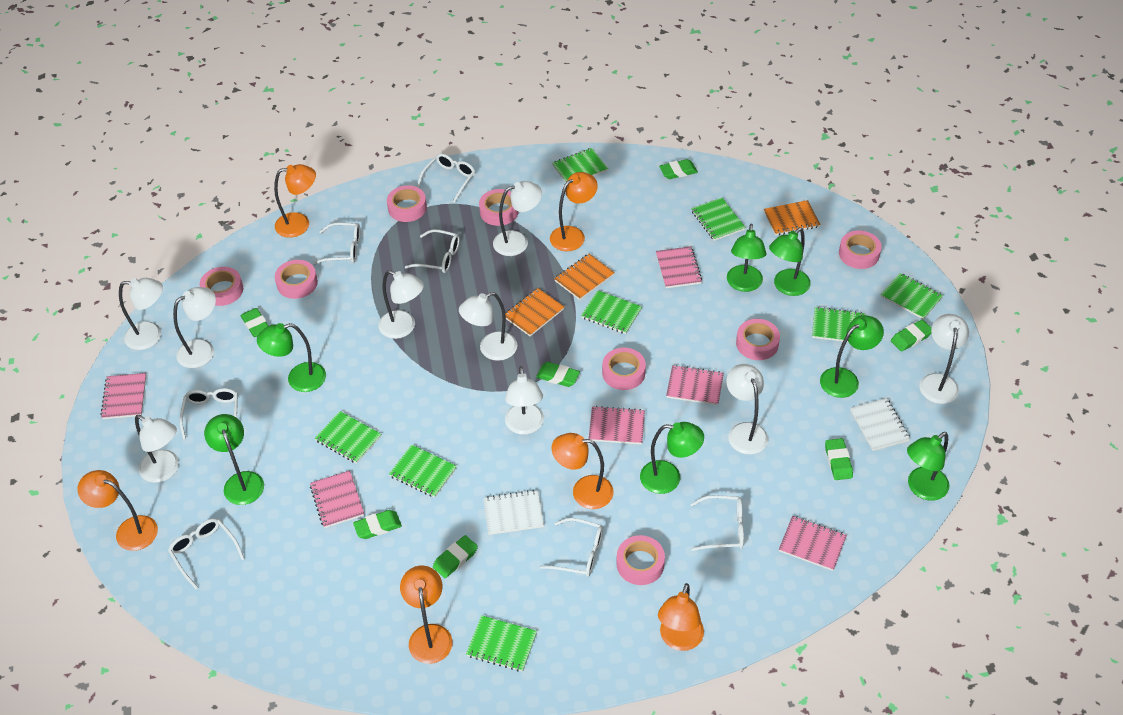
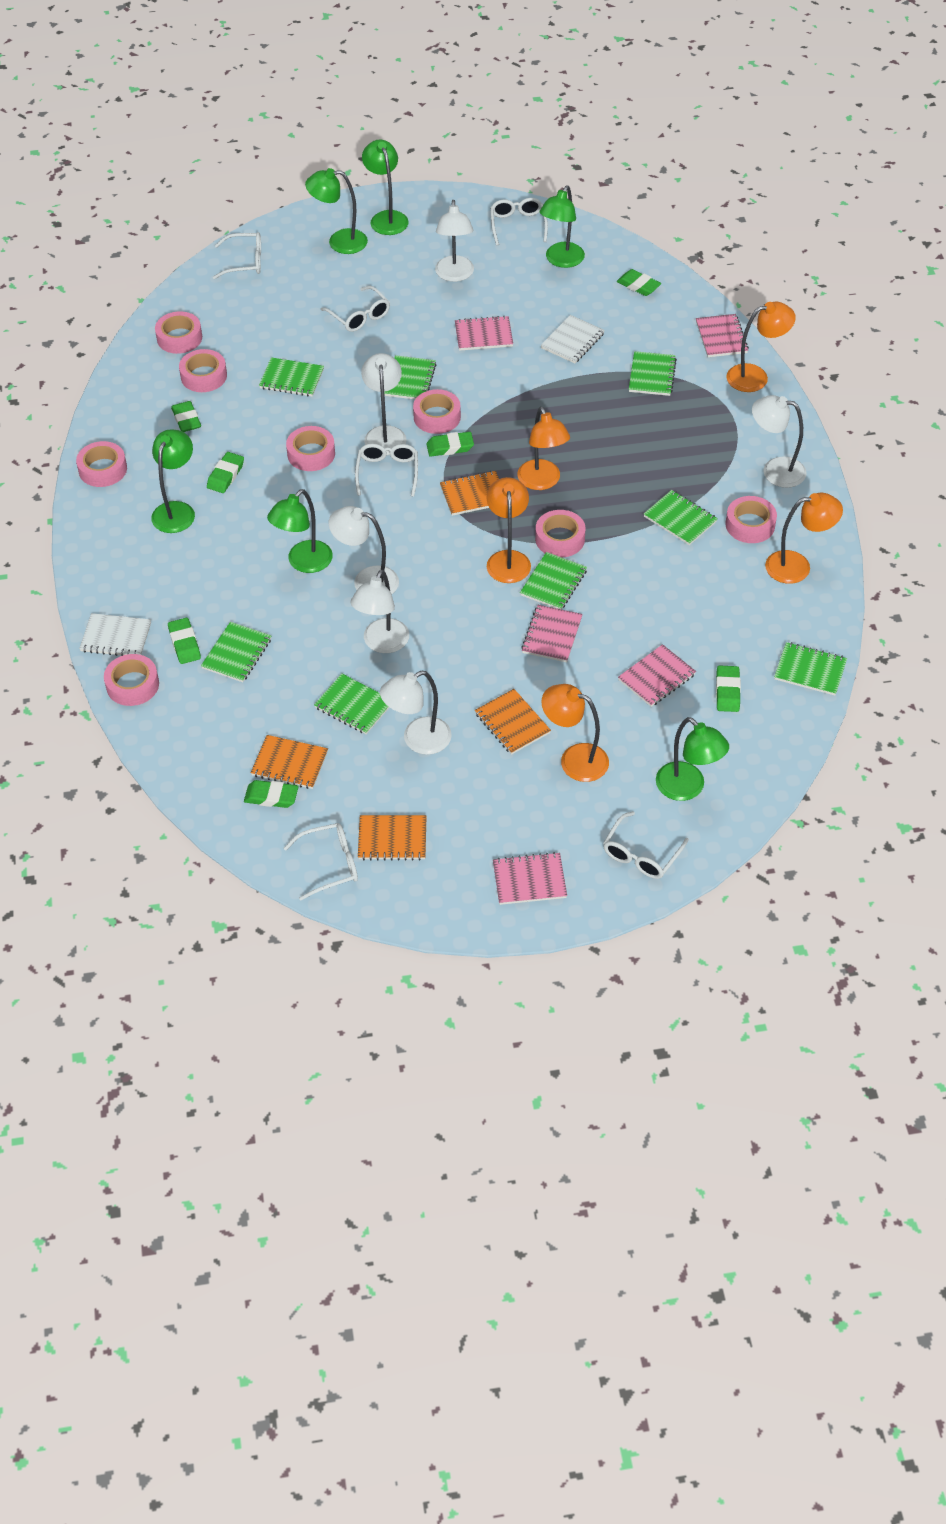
green lamp: 7 -> 6
orange lamp: 6 -> 5
orange notebook: 3 -> 4
pink notebook: 6 -> 5
white glasses: 7 -> 6
white lamp: 9 -> 6

